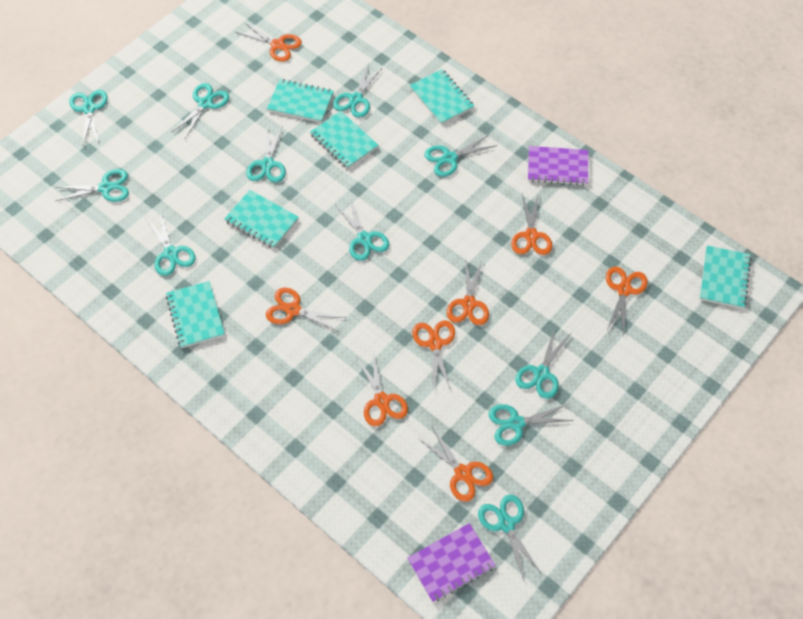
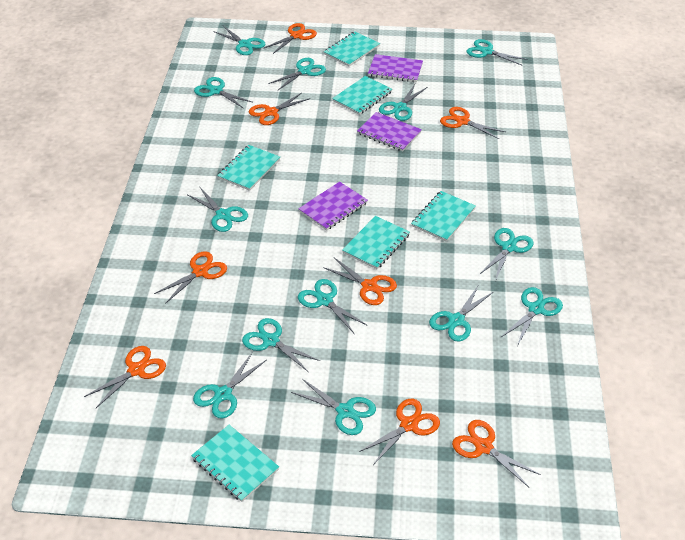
purple notebook: 2 -> 3
turquoise scissors: 11 -> 13

